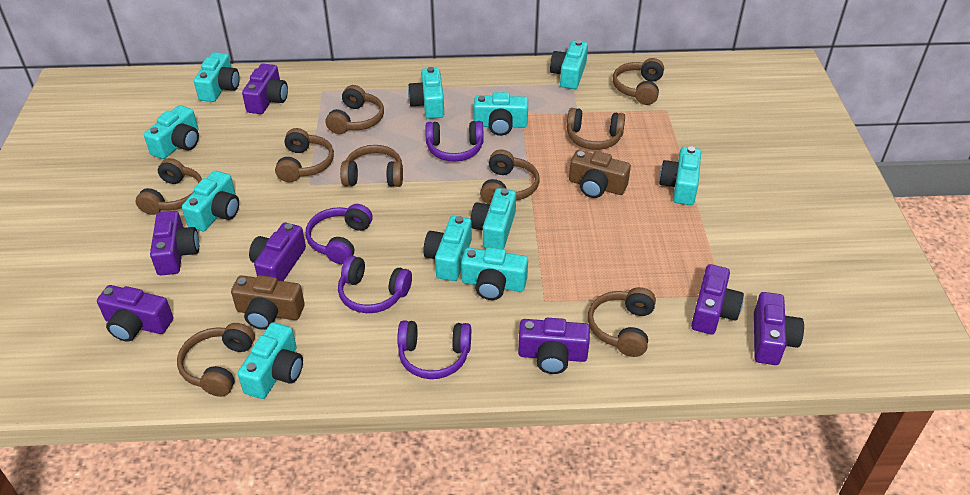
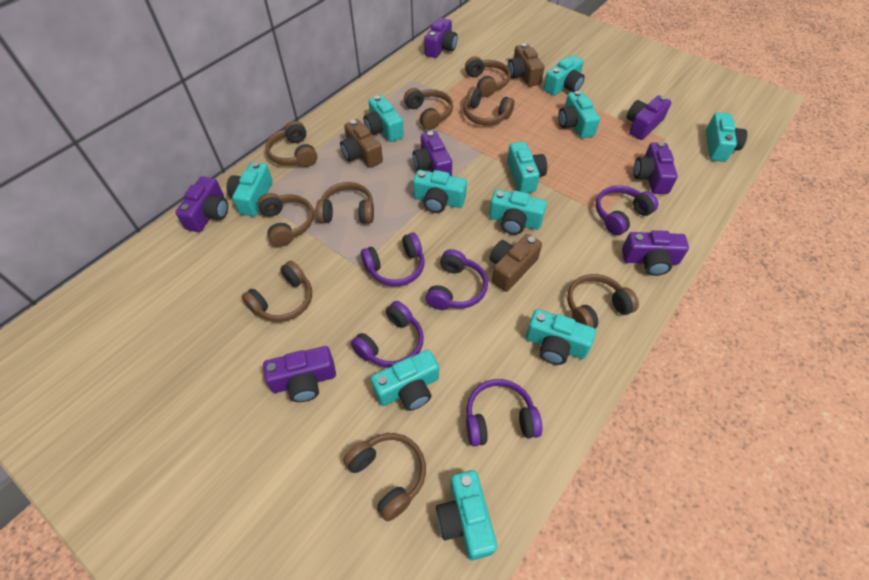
brown camera: 2 -> 3
purple headphones: 4 -> 5

